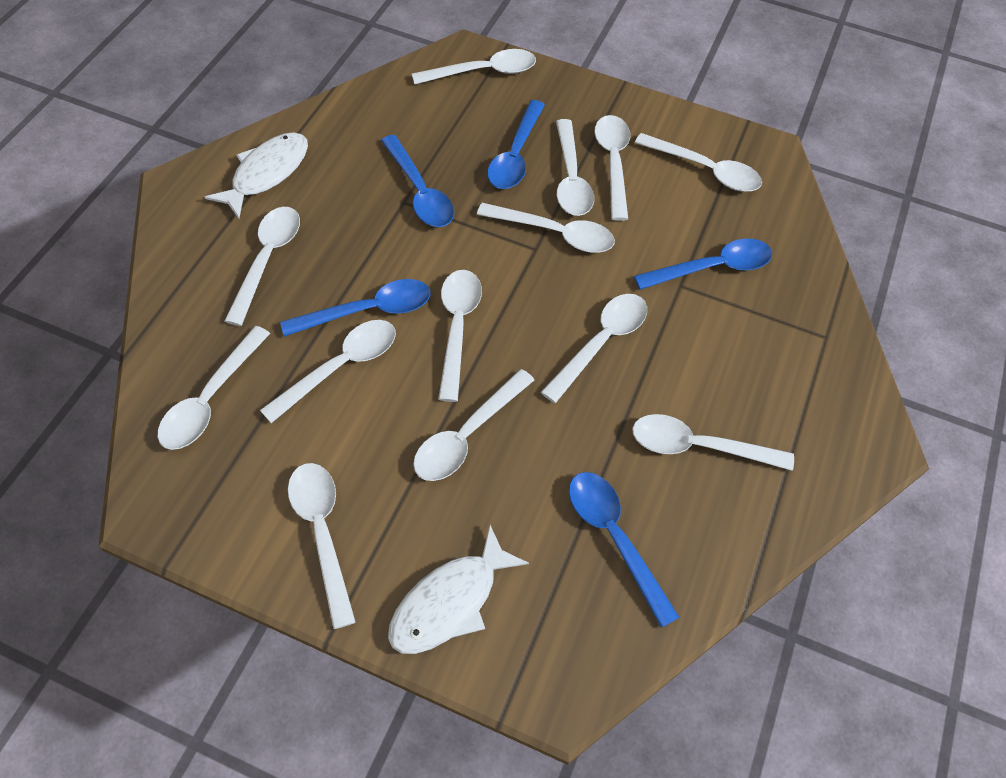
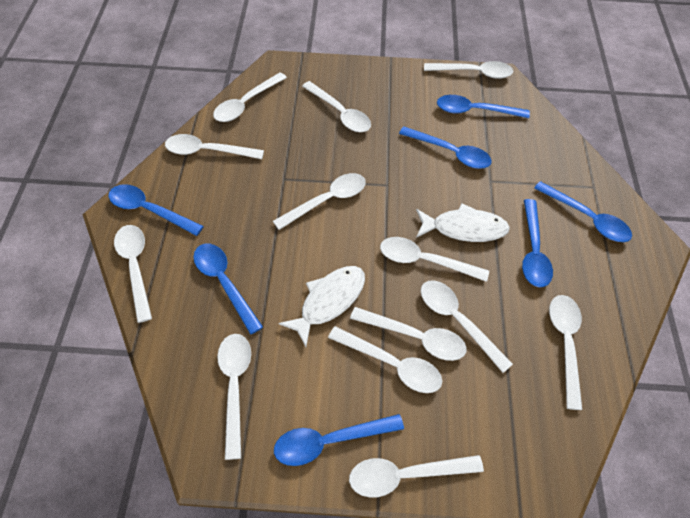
blue spoon: 5 -> 7

